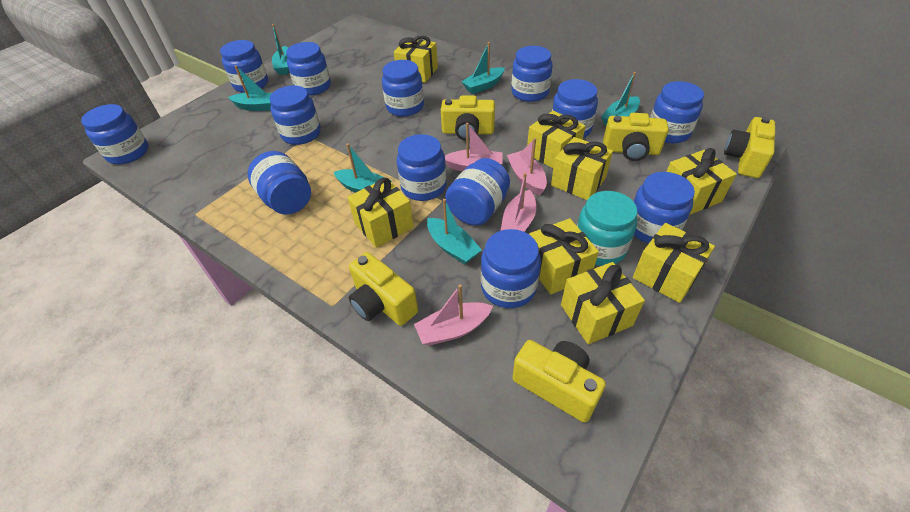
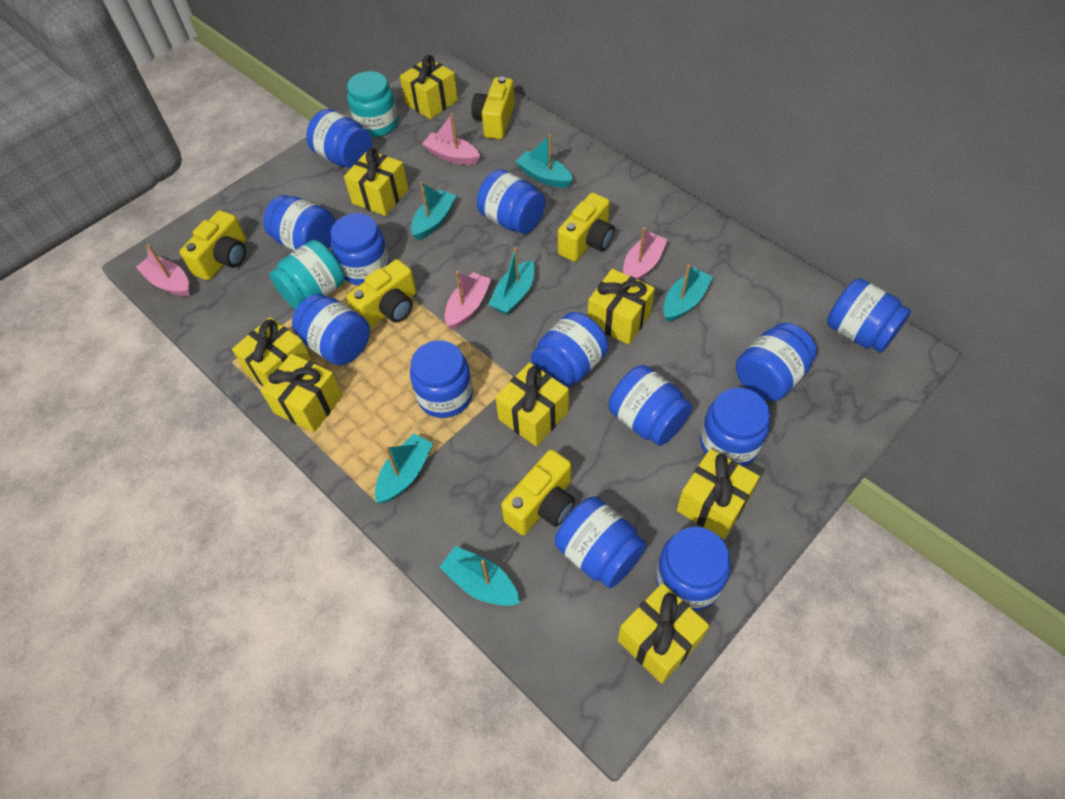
turquoise jar: 1 -> 2

